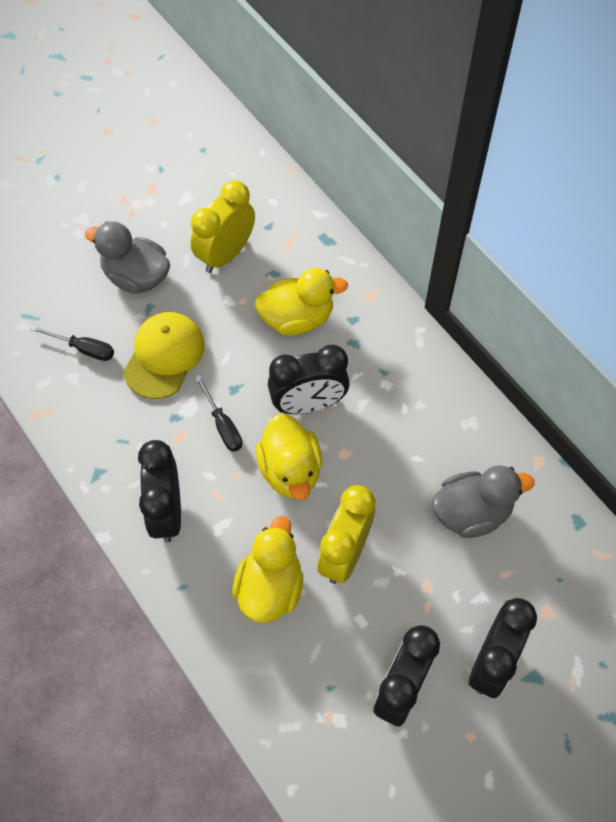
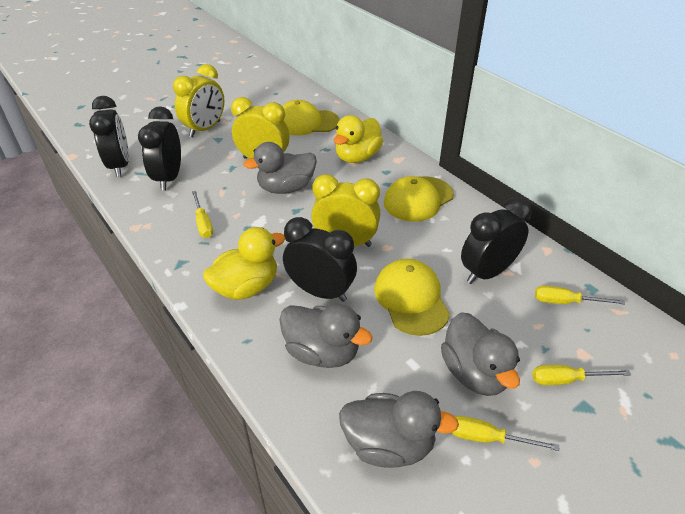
black screwdriver: 2 -> 0
grey duck: 2 -> 4
yellow cap: 1 -> 3
yellow clock: 2 -> 3
yellow duck: 3 -> 2
yellow screwdriver: 0 -> 4

